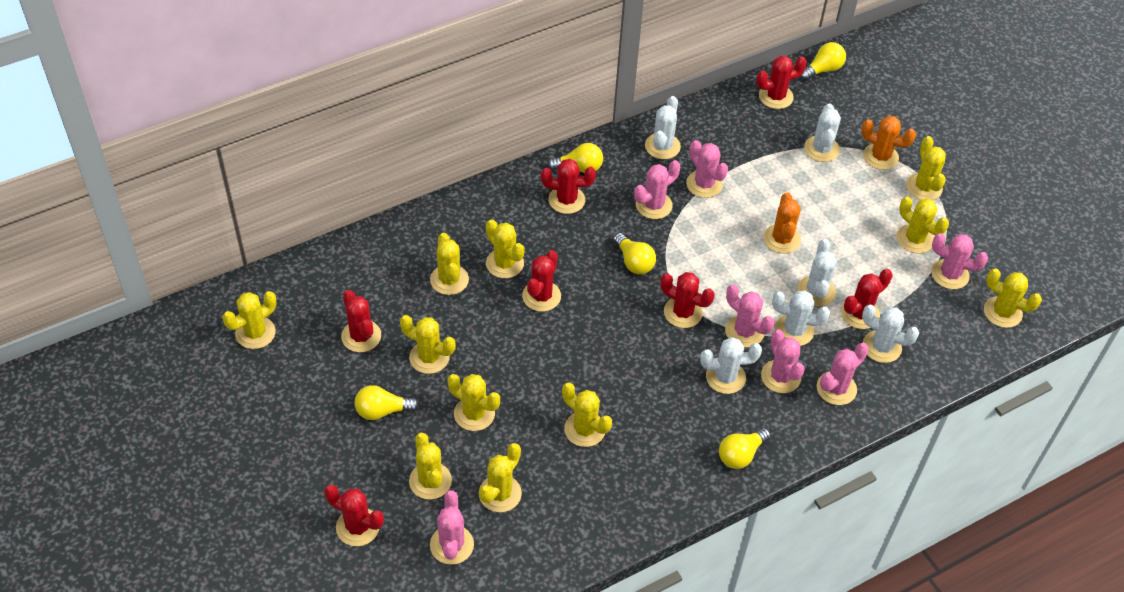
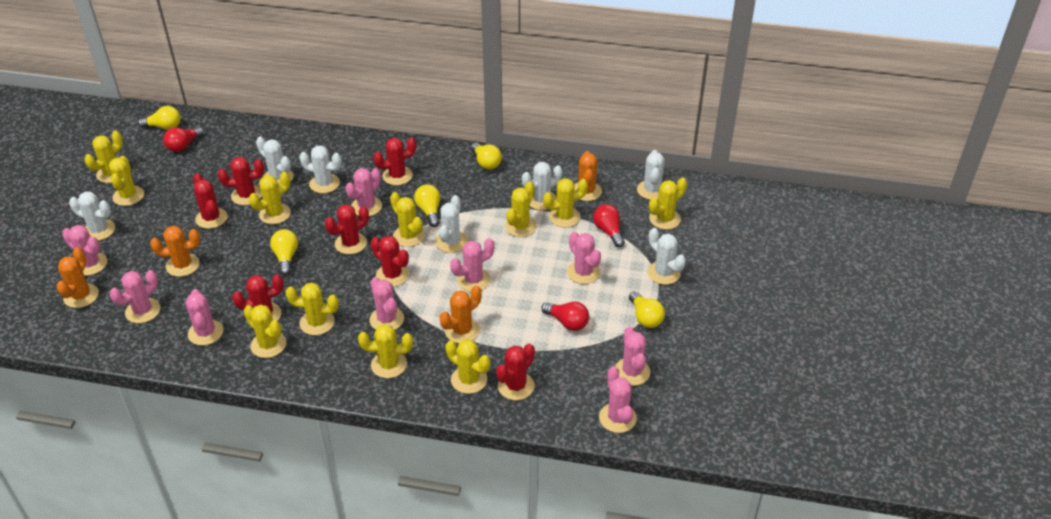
orange cactus: 2 -> 4
pink cactus: 7 -> 9
red light bulb: 0 -> 3
white cactus: 6 -> 7

